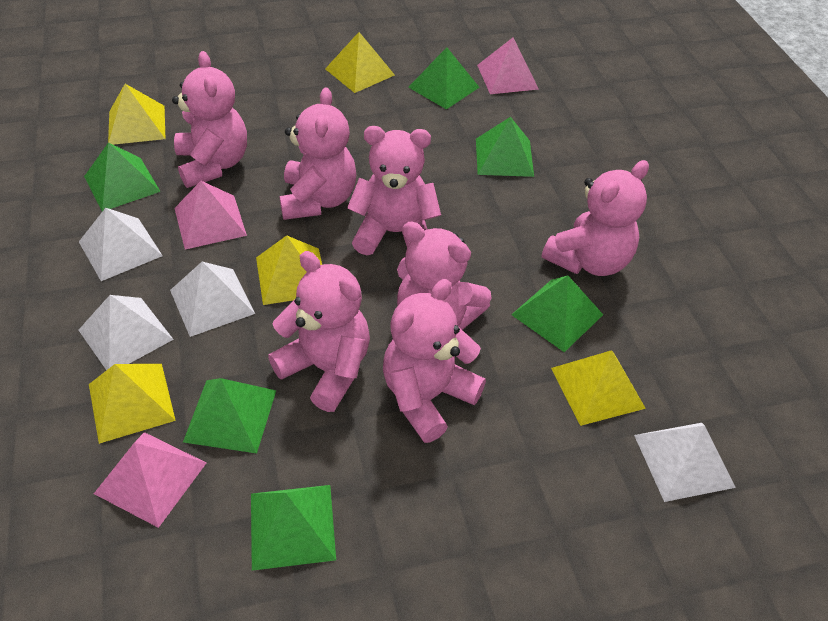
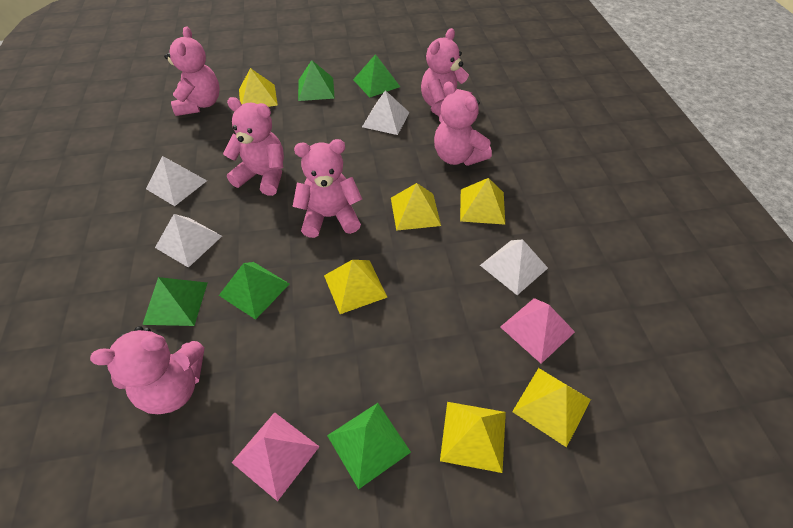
green pyramid: 6 -> 5
pink pyramid: 3 -> 2
pink teddy bear: 7 -> 6
yellow pyramid: 5 -> 6

